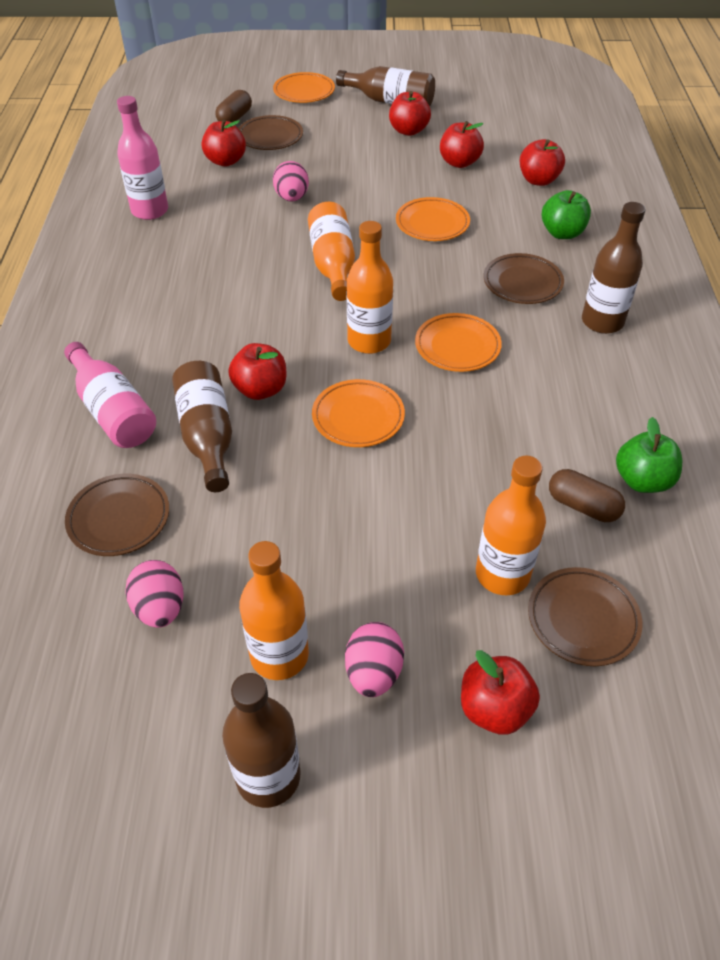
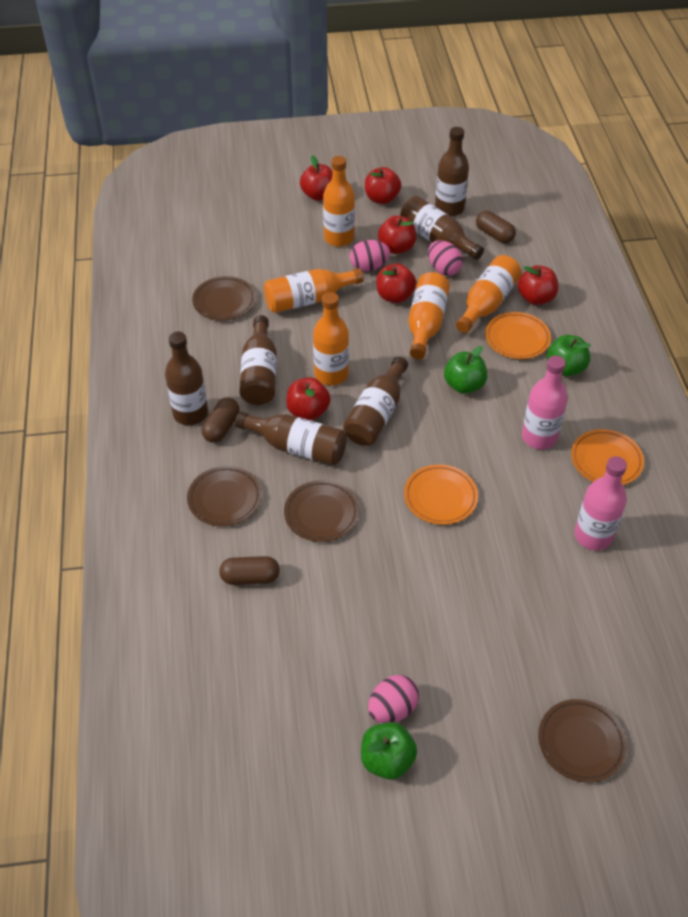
brown bottle: 4 -> 6
brown capsule: 2 -> 3
green apple: 2 -> 3
orange bottle: 4 -> 5
orange plate: 4 -> 3

